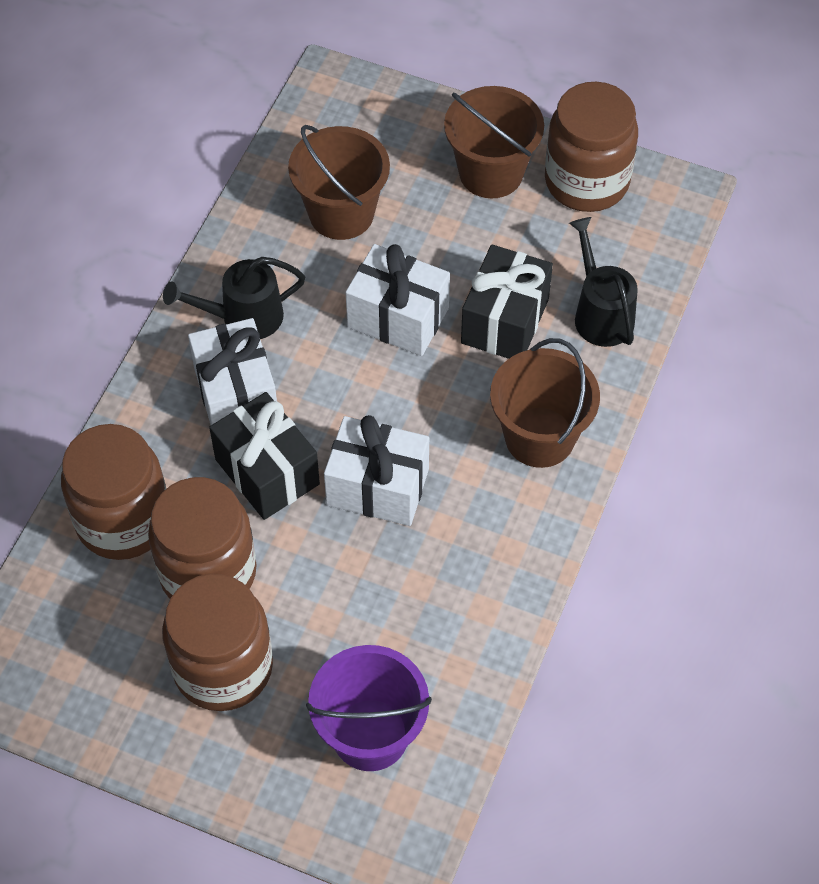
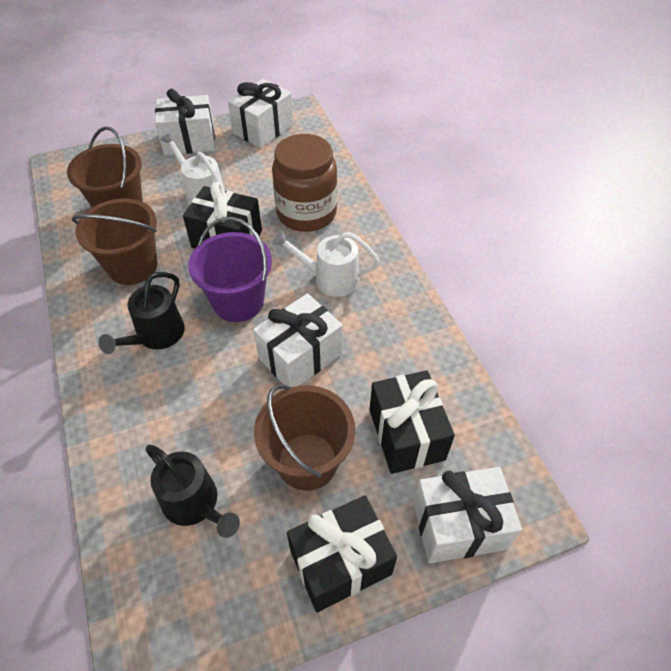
black gift: 2 -> 3
brown jar: 4 -> 1
white gift: 3 -> 4
white watering can: 0 -> 2

